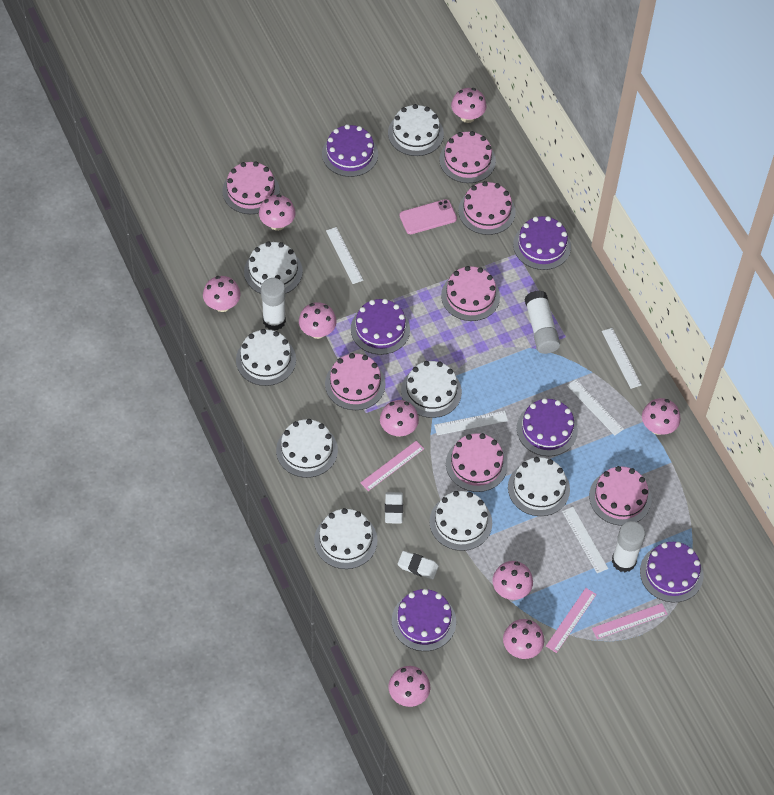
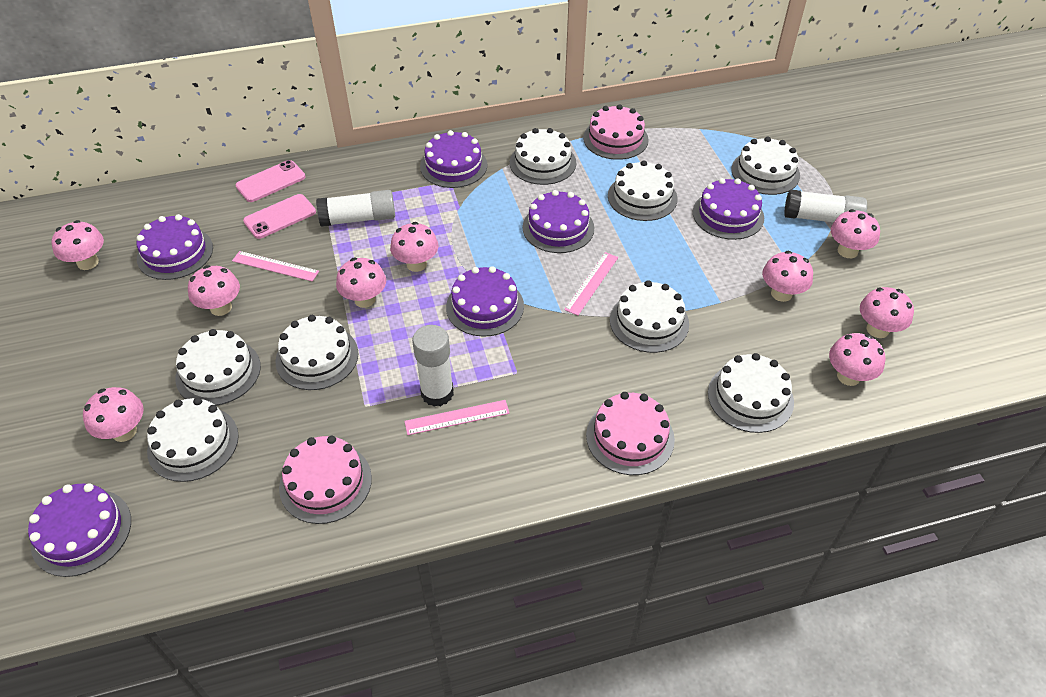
pink cake: 7 -> 3
pink phone: 1 -> 2
white eraser: 2 -> 0
white ruler: 5 -> 0

